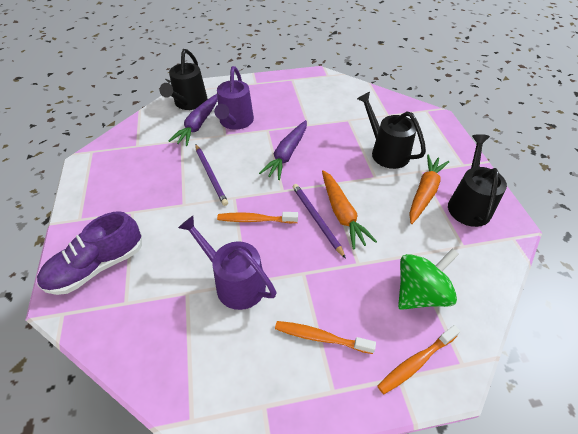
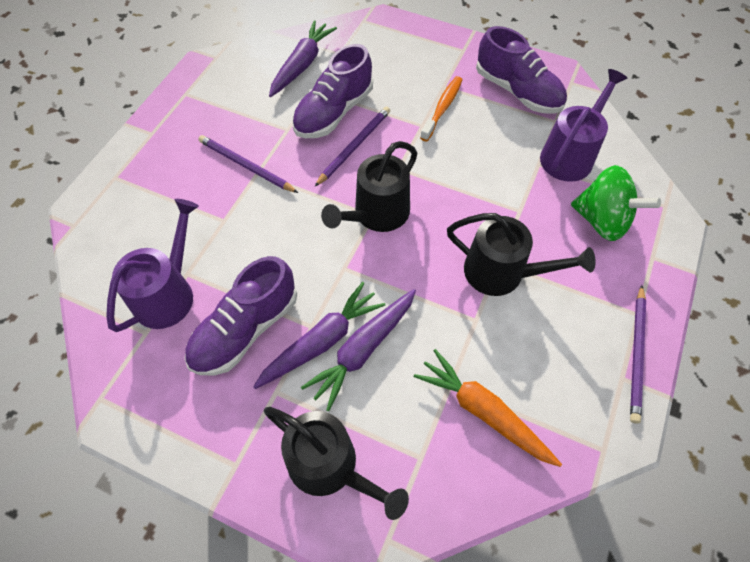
orange carrot: 2 -> 1
orange toothbrush: 3 -> 1
purple carrot: 2 -> 3
purple pencil: 2 -> 3
purple shoe: 1 -> 3

